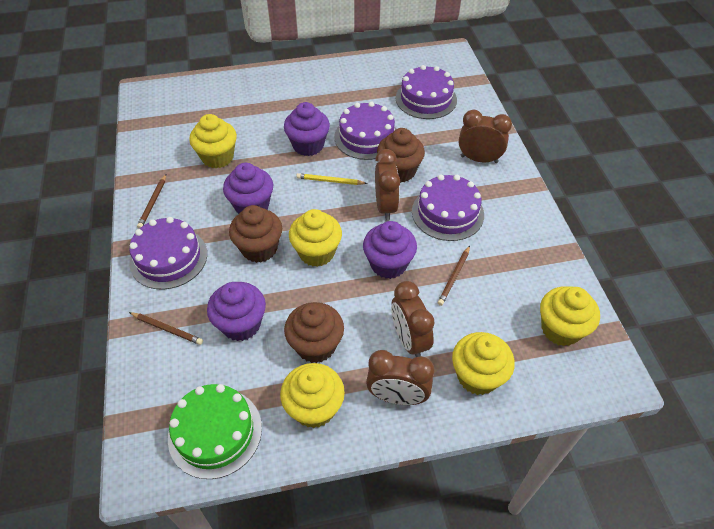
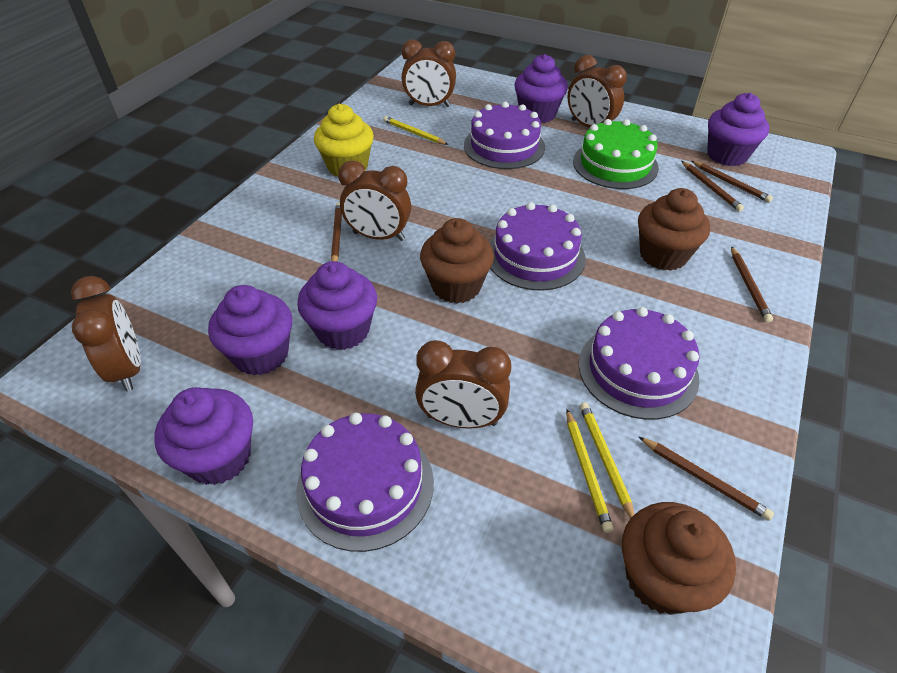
brown clock: 4 -> 5
brown pencil: 3 -> 5
purple cupcake: 4 -> 5
yellow cupcake: 5 -> 1
yellow pencil: 1 -> 3

